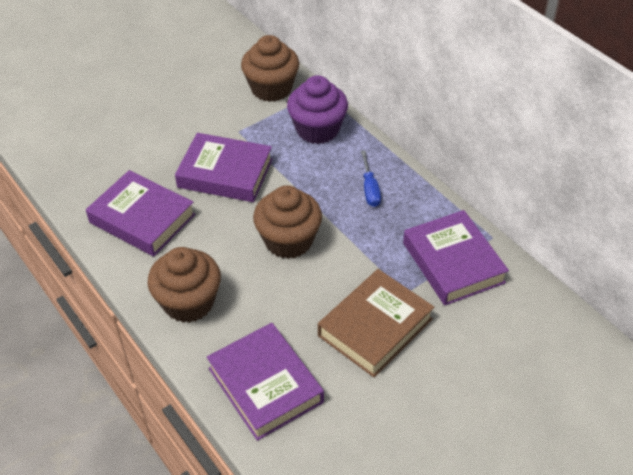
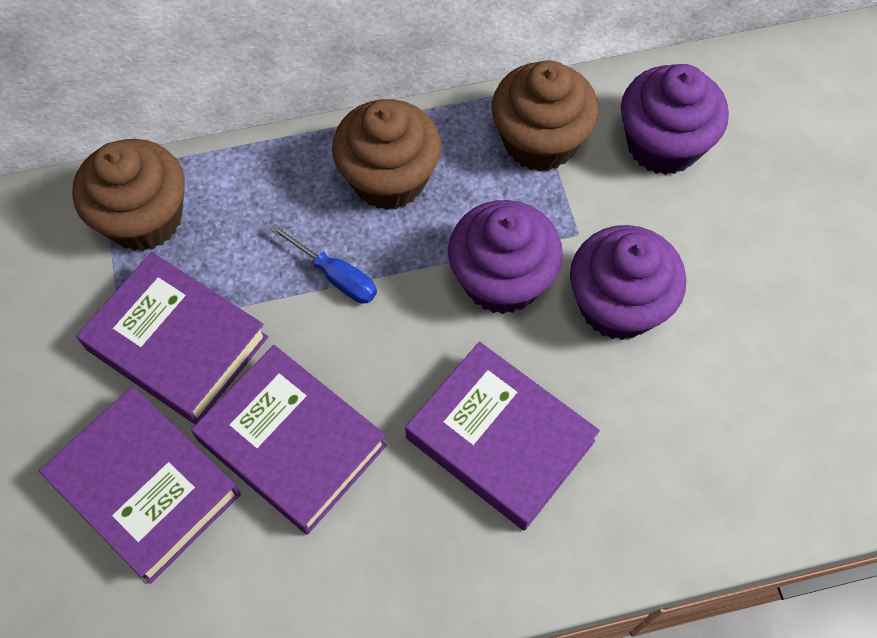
brown book: 1 -> 0
purple cupcake: 1 -> 3

